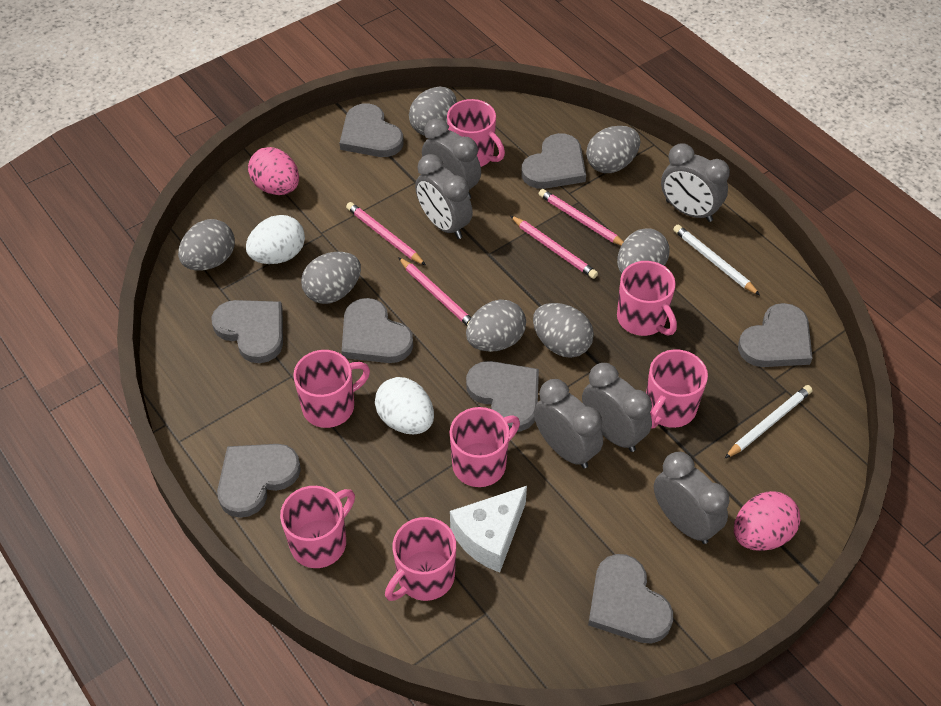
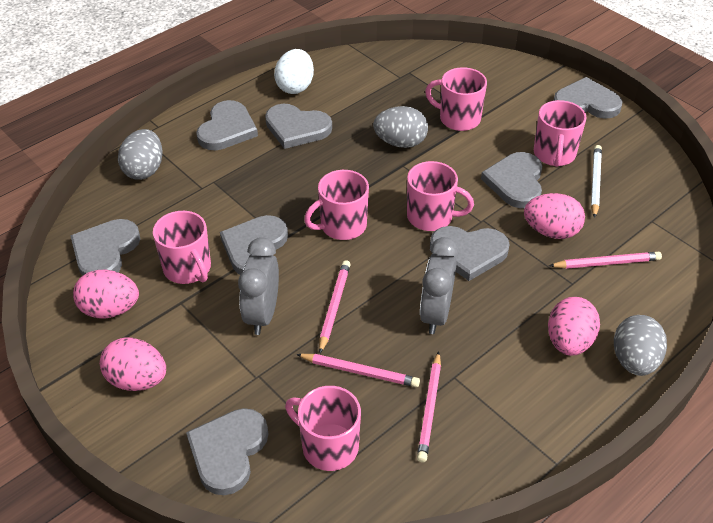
grey clock: 6 -> 2
grey egg: 7 -> 3
pink egg: 2 -> 4
pink mug: 7 -> 6
white cheese: 1 -> 0
white egg: 2 -> 1
white pencil: 2 -> 1

